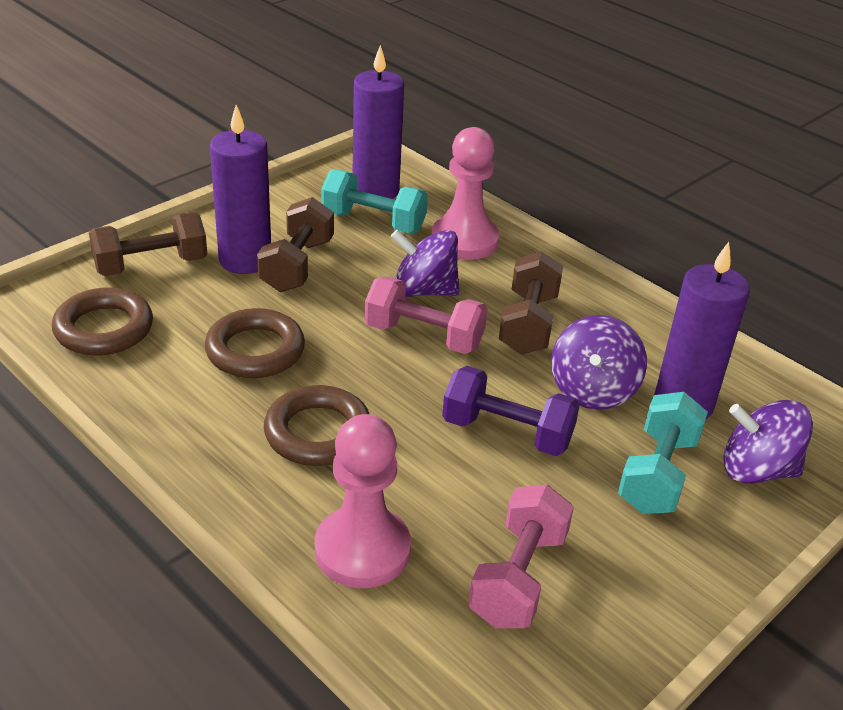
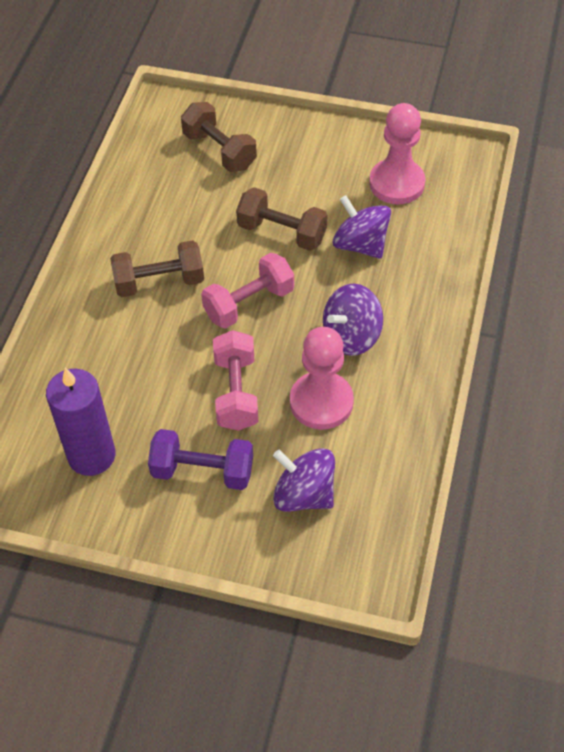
brown ring: 3 -> 0
purple candle: 3 -> 1
turquoise dumbbell: 2 -> 0

